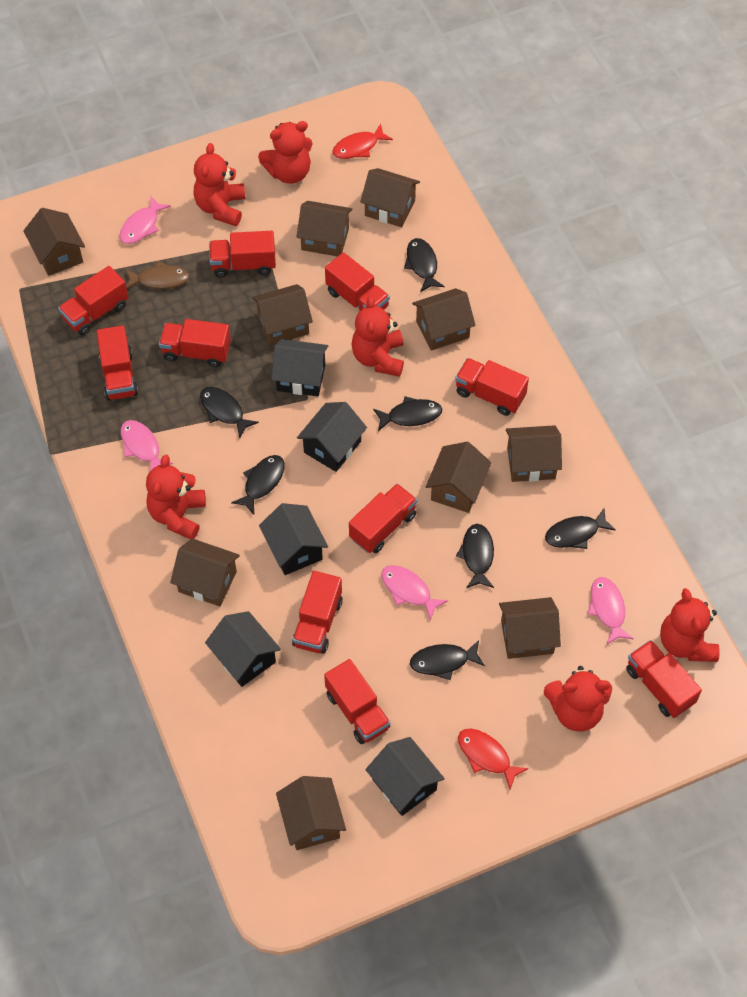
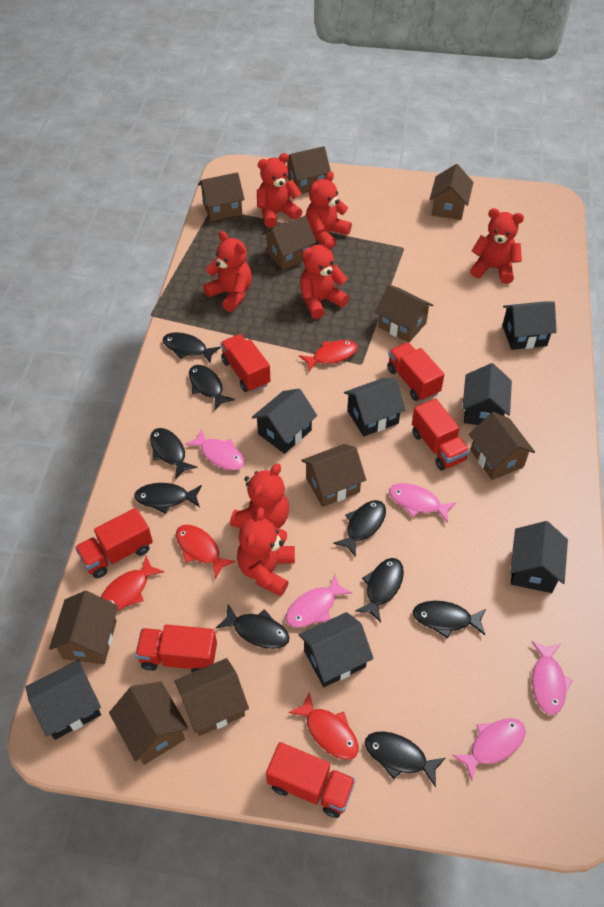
black fish: 7 -> 9
black house: 5 -> 7
brown fish: 1 -> 0
pink fish: 4 -> 5
red fish: 2 -> 4
red teddy bear: 6 -> 7
red truck: 10 -> 6

